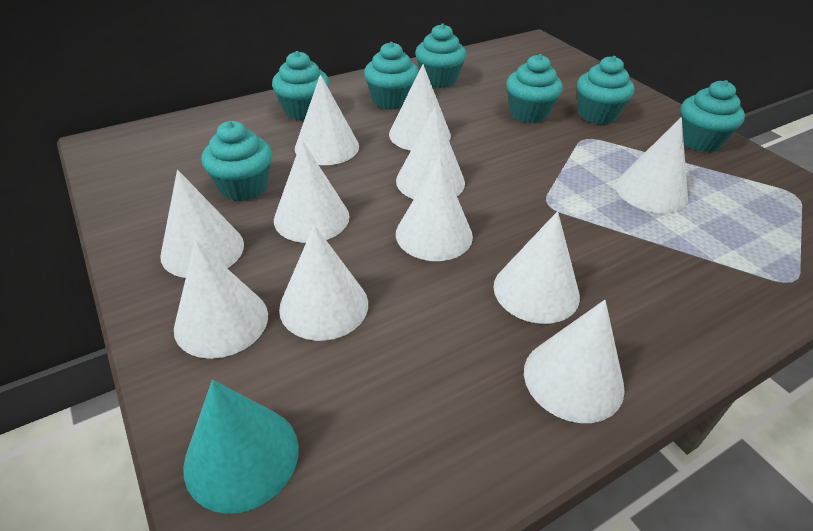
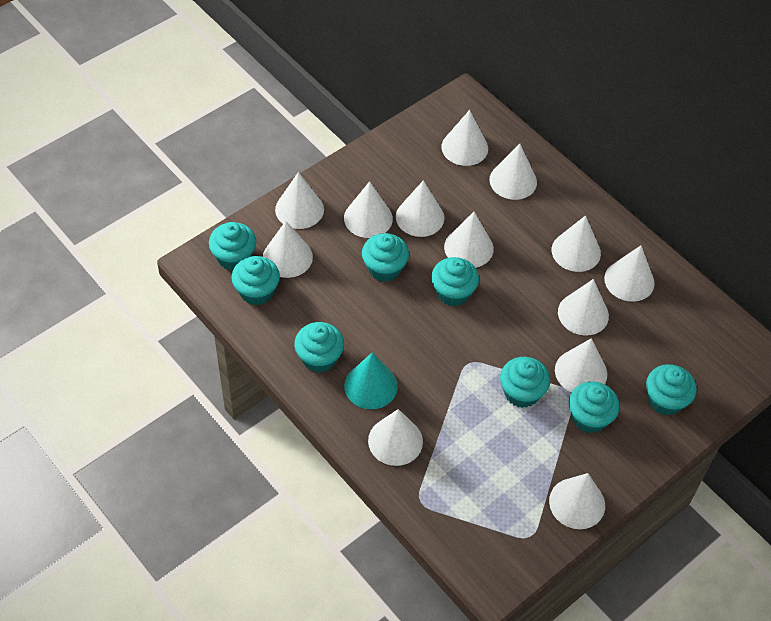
turquoise cupcake: 7 -> 8
white cone: 11 -> 13

